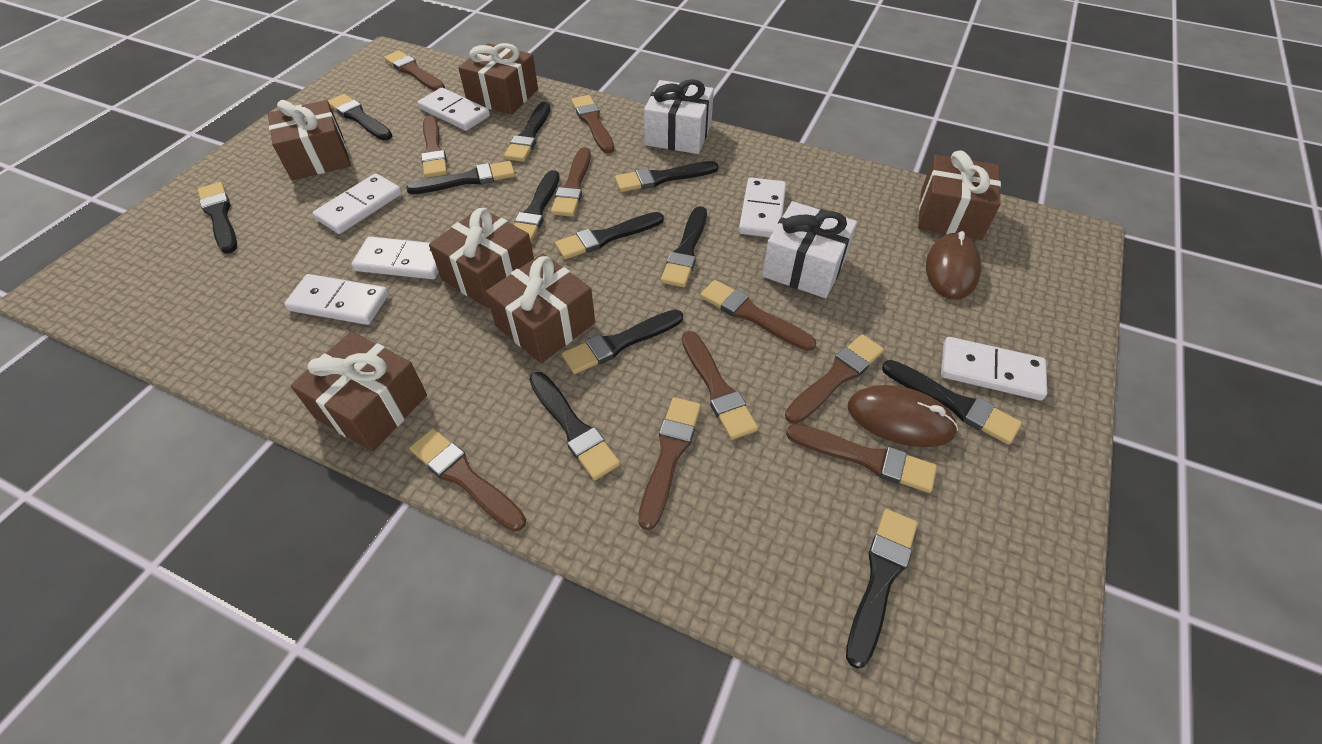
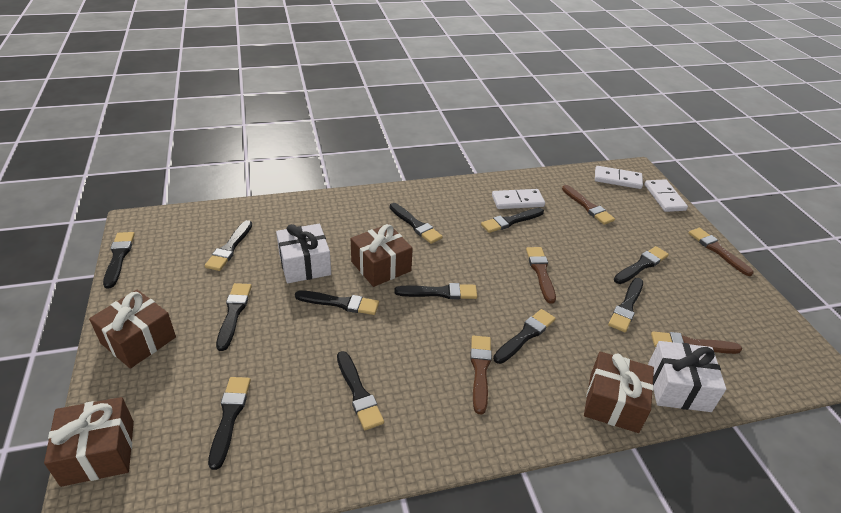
brown brush: 10 -> 5
brown gift: 6 -> 4
brown mouse: 2 -> 0
white domino: 6 -> 3

